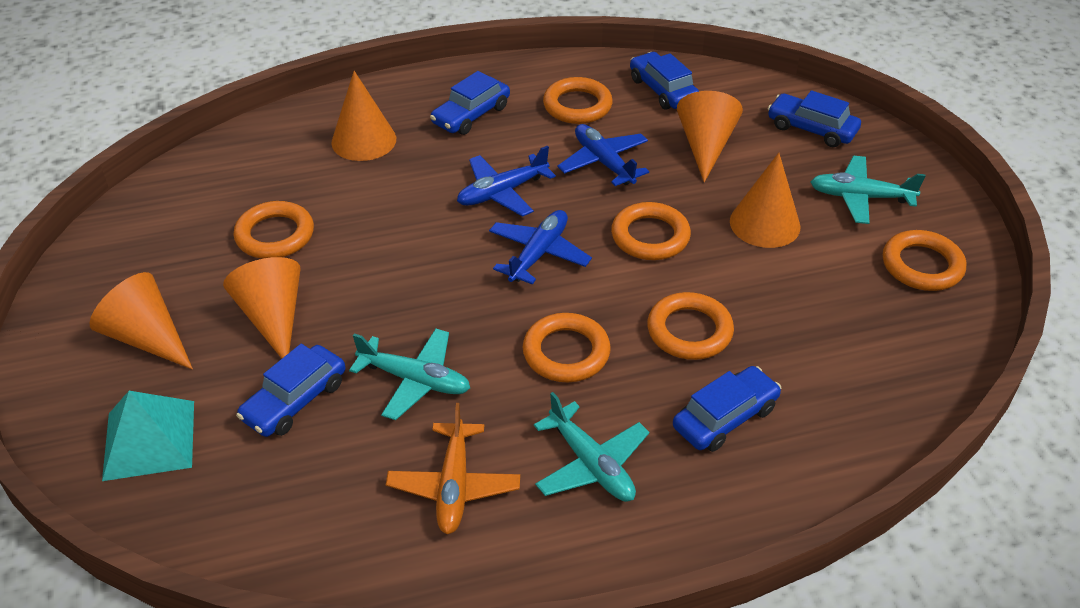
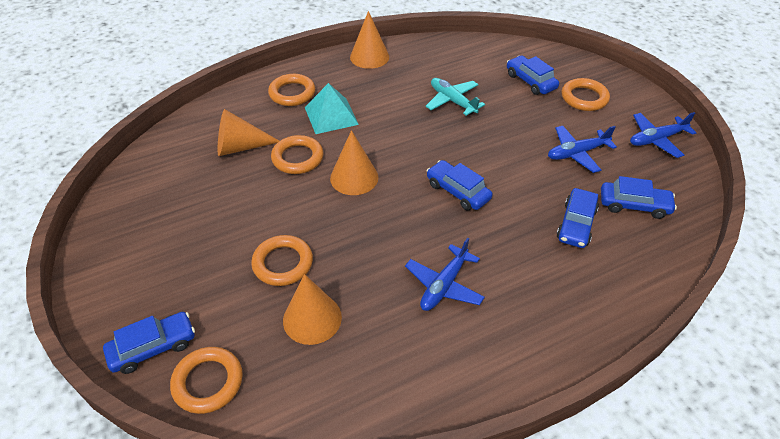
orange cone: 5 -> 4
orange plane: 1 -> 0
orange ring: 6 -> 5
turquoise plane: 3 -> 1

